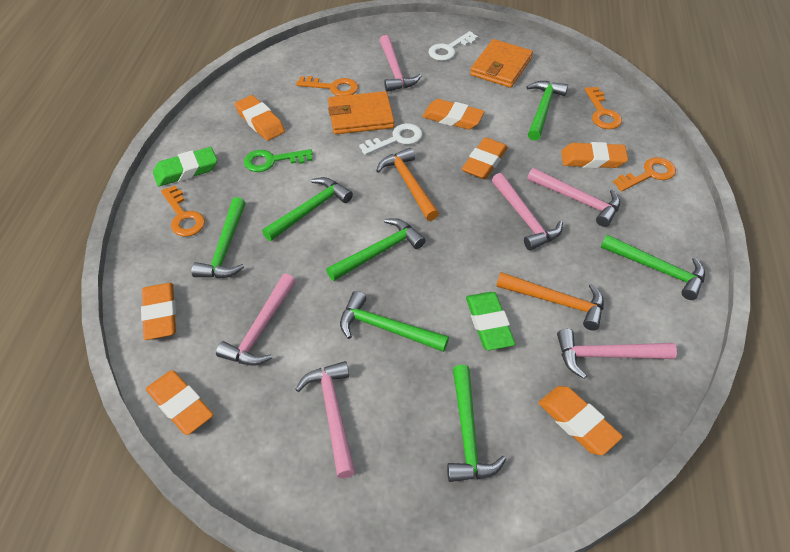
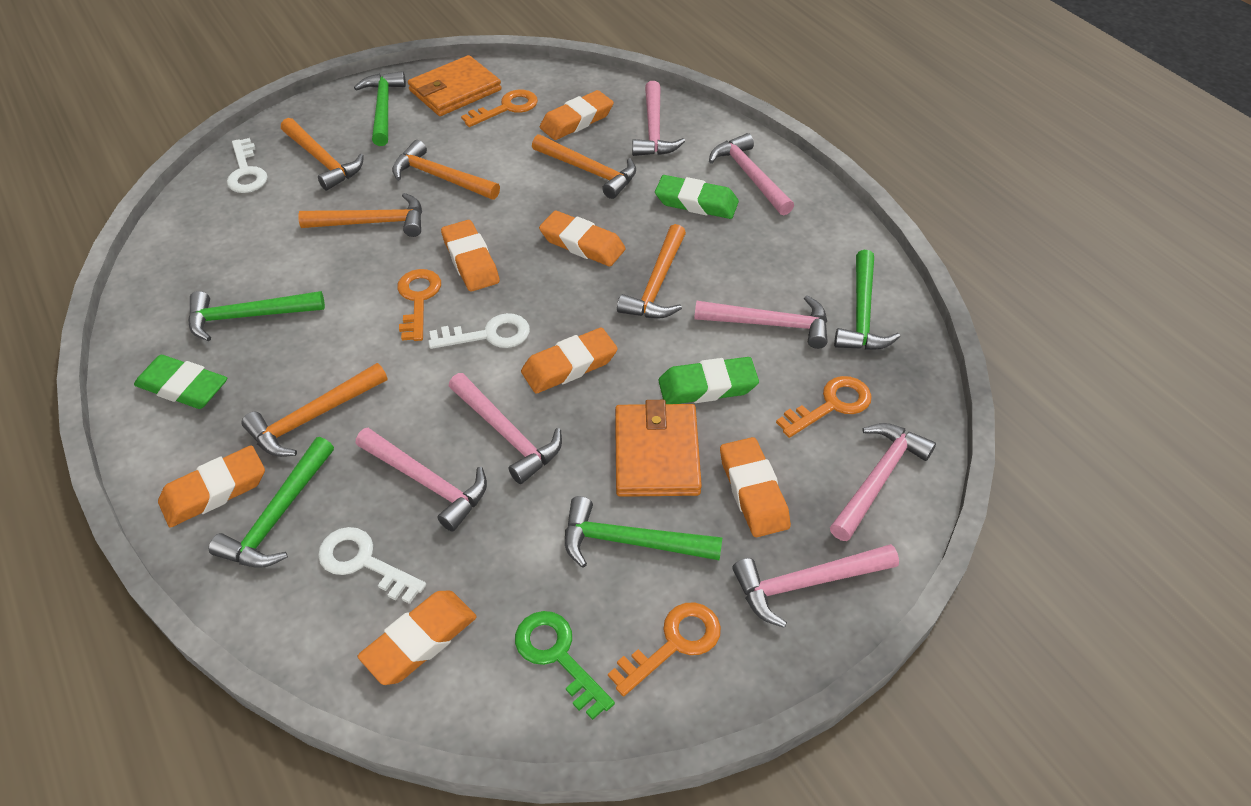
green eraser: 2 -> 3
green hammer: 7 -> 5
orange hammer: 2 -> 6
pink hammer: 6 -> 7
white key: 2 -> 3

